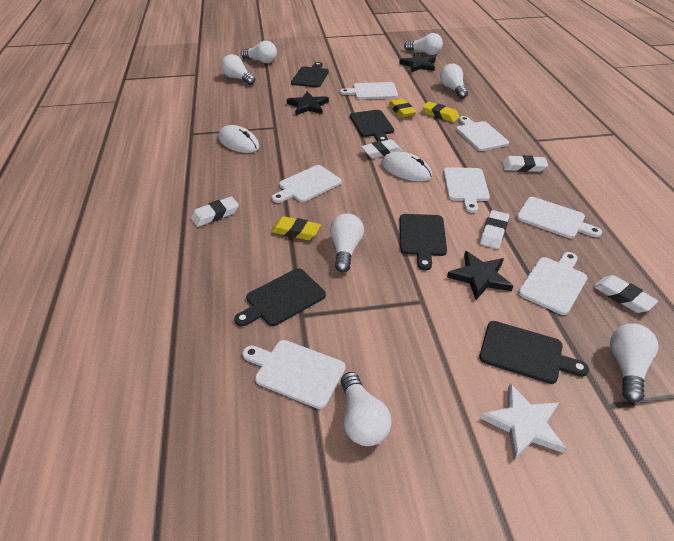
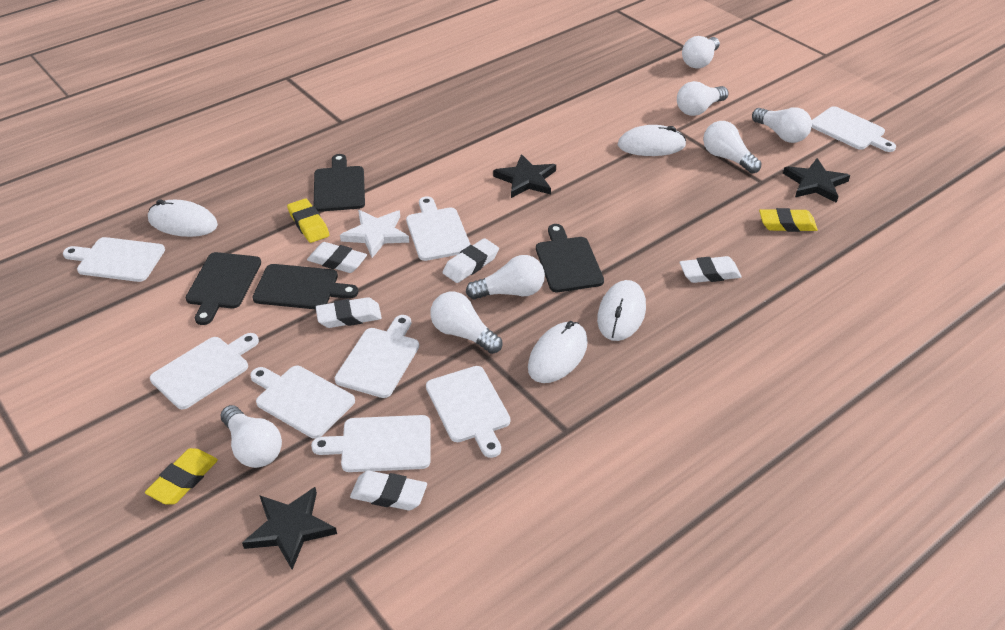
black cutting board: 5 -> 4
white cutting board: 7 -> 8
white mouse: 2 -> 4

